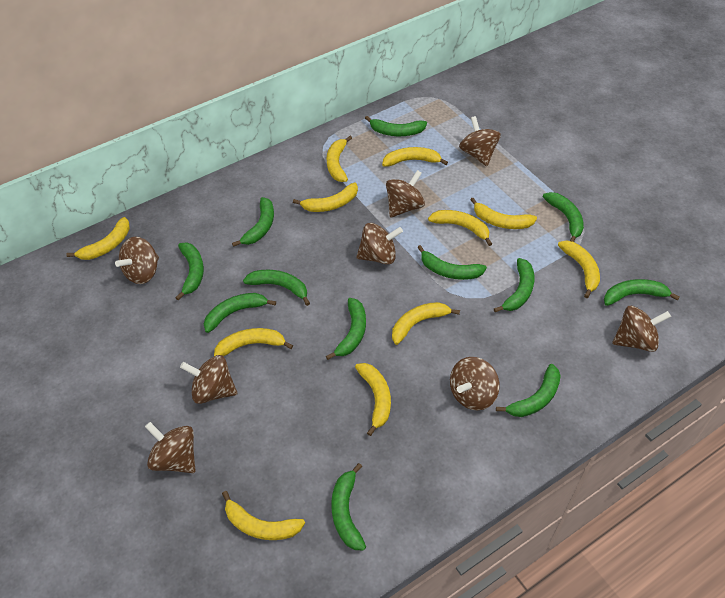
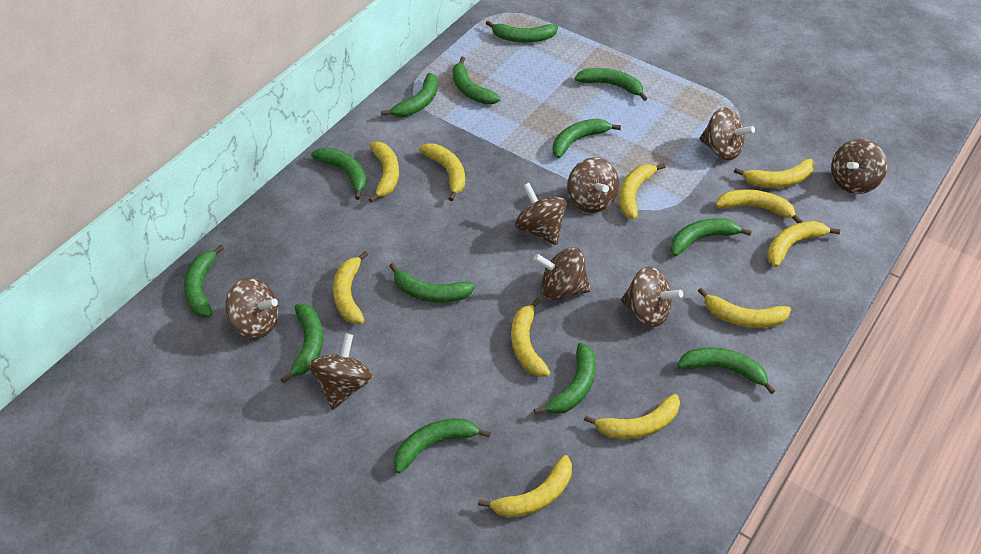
green banana: 12 -> 13

